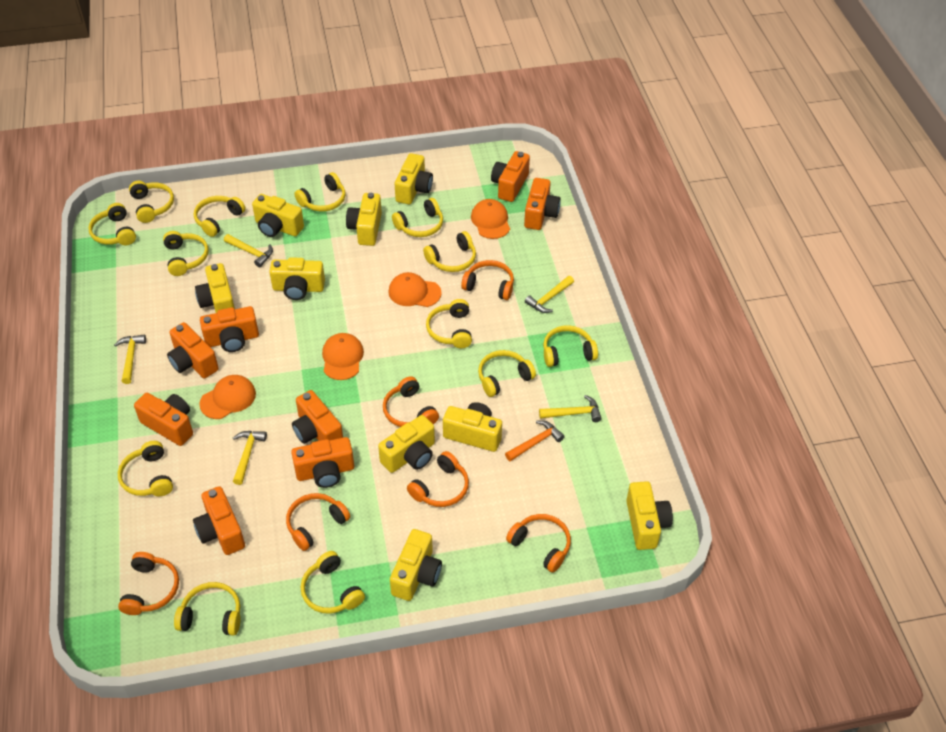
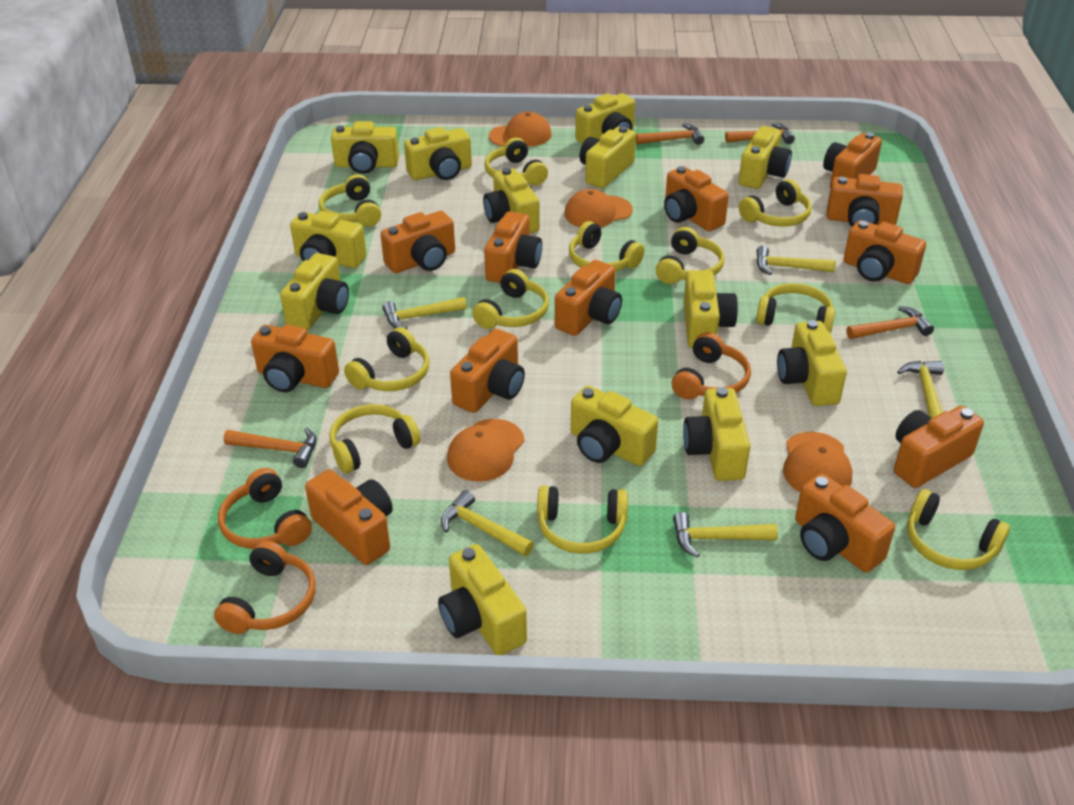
orange camera: 8 -> 12
orange hammer: 1 -> 4
orange headphones: 6 -> 3
yellow camera: 9 -> 13
yellow headphones: 13 -> 11

